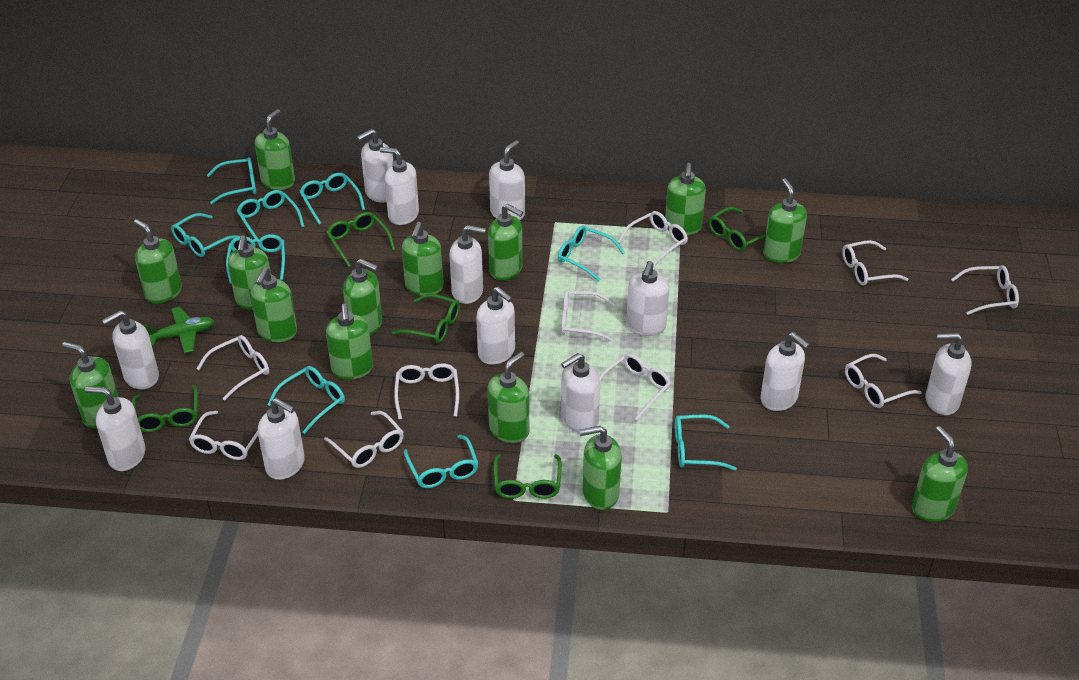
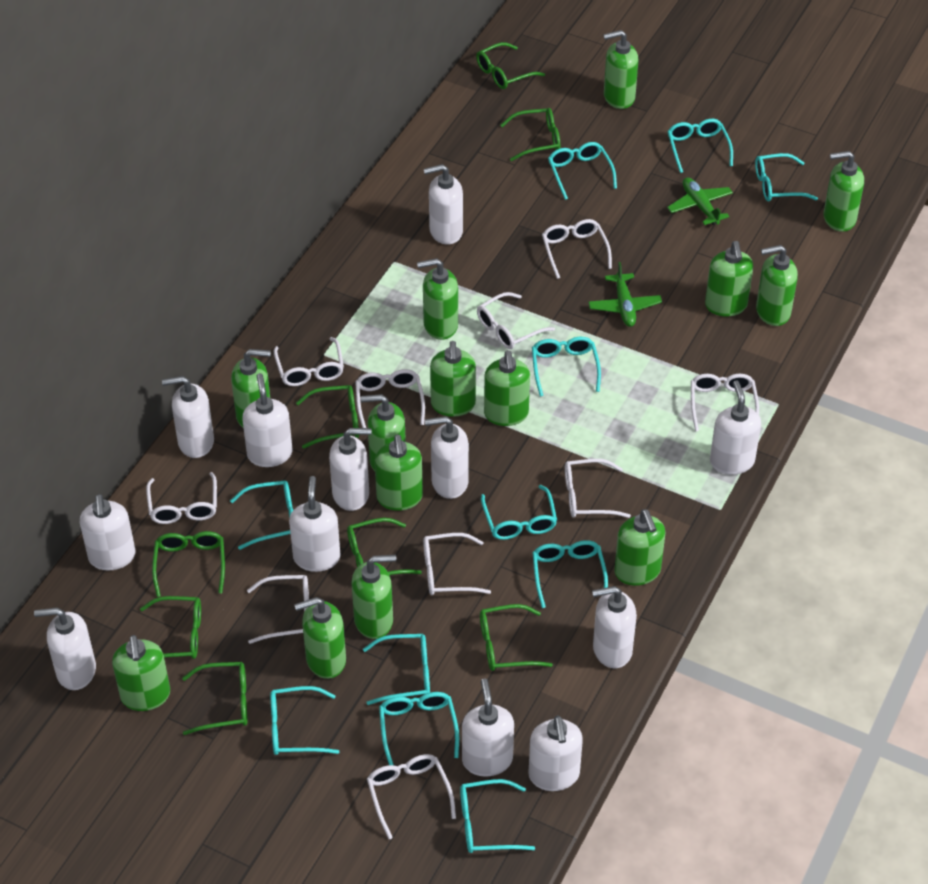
green glasses: 5 -> 8
green plane: 1 -> 2
turquoise glasses: 9 -> 11

